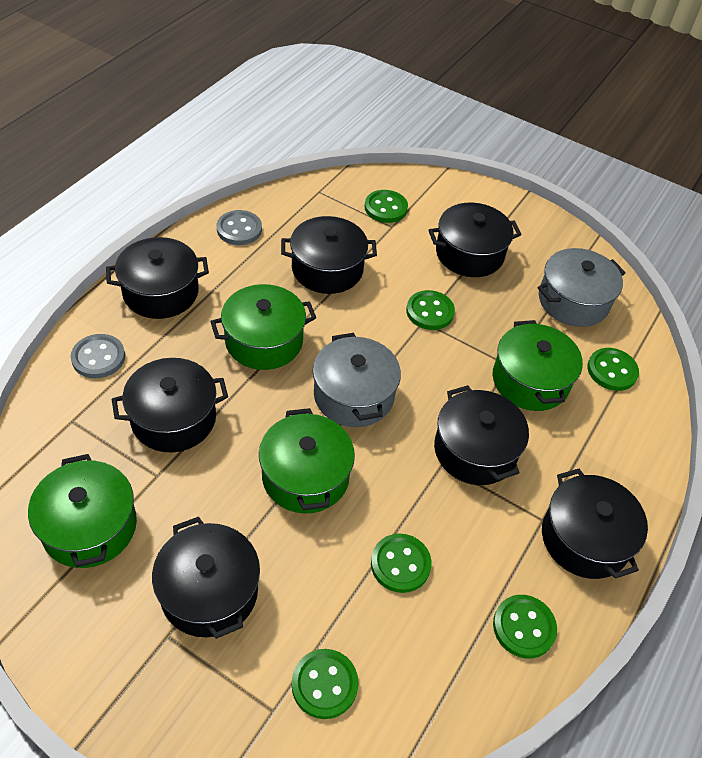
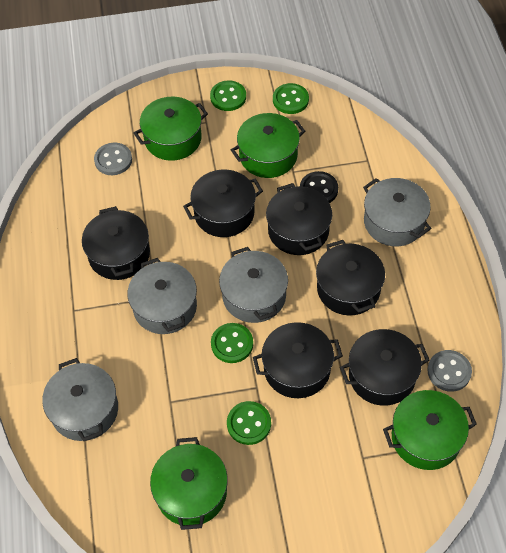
black button: 0 -> 1
black pot: 7 -> 6
green button: 6 -> 4
grey pot: 2 -> 4

